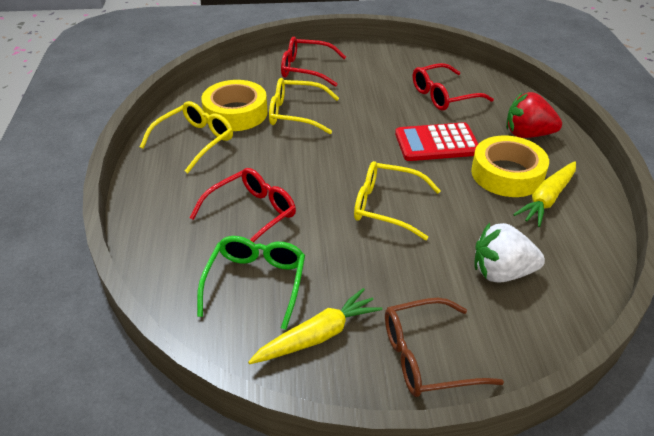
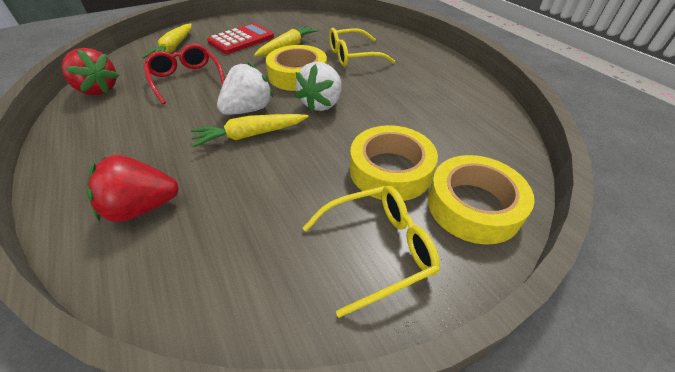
brown glasses: 1 -> 0
green glasses: 1 -> 0
red glasses: 3 -> 1
red strawberry: 1 -> 2
white strawberry: 1 -> 2
yellow carrot: 2 -> 3
yellow glasses: 3 -> 2
yellow tape: 2 -> 3

